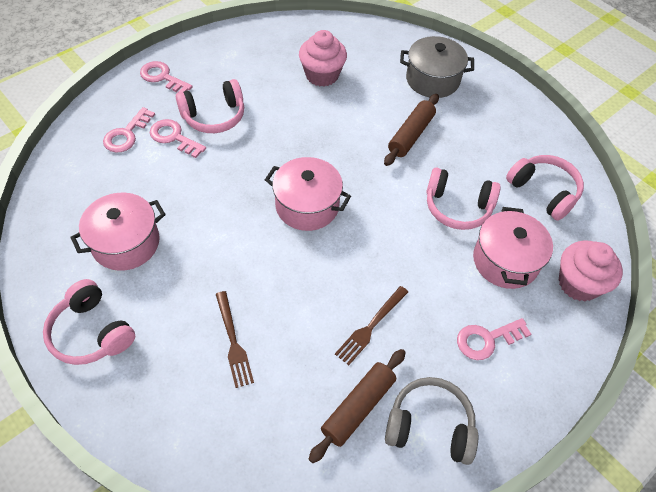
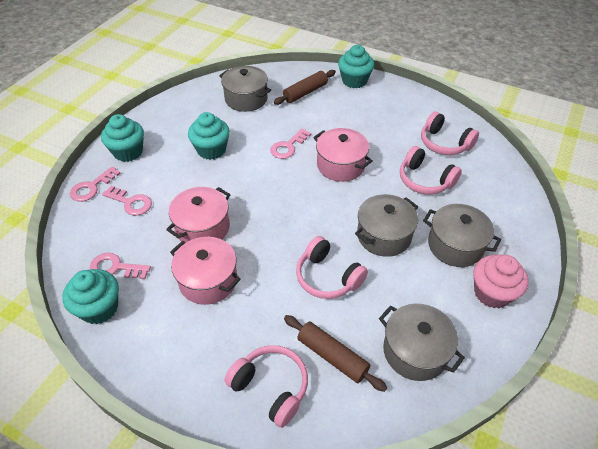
brown fork: 2 -> 0
grey headphones: 1 -> 0
grey pot: 1 -> 4
pink cupcake: 2 -> 1
turquoise cupcake: 0 -> 4

